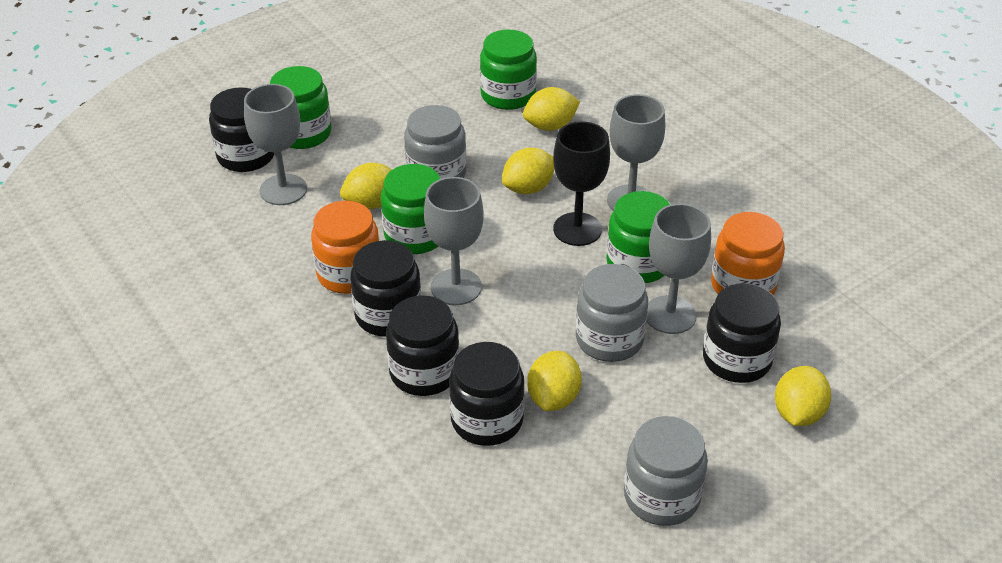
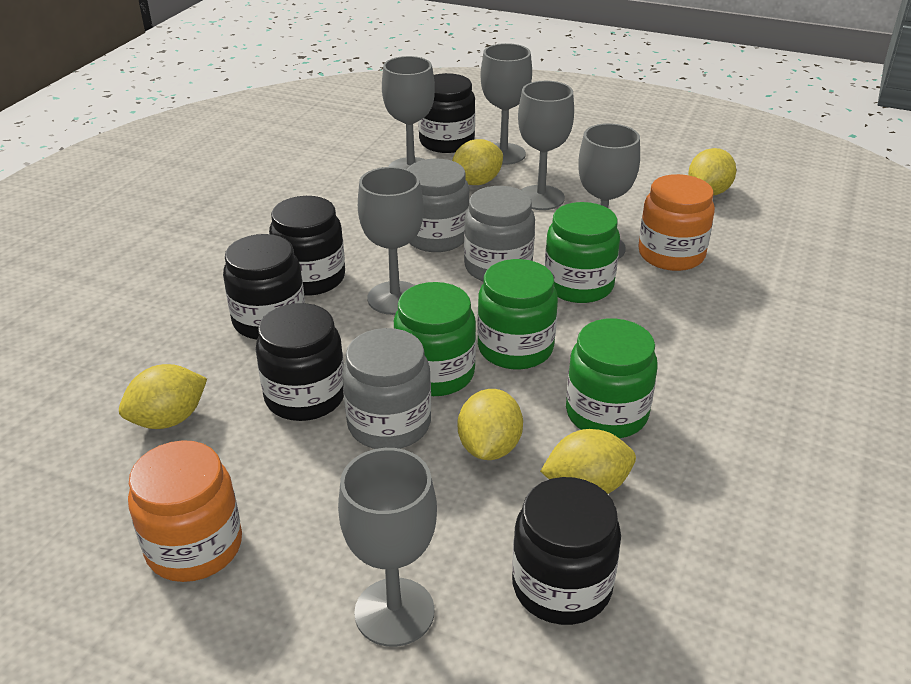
black goblet: 1 -> 0
grey goblet: 4 -> 6

